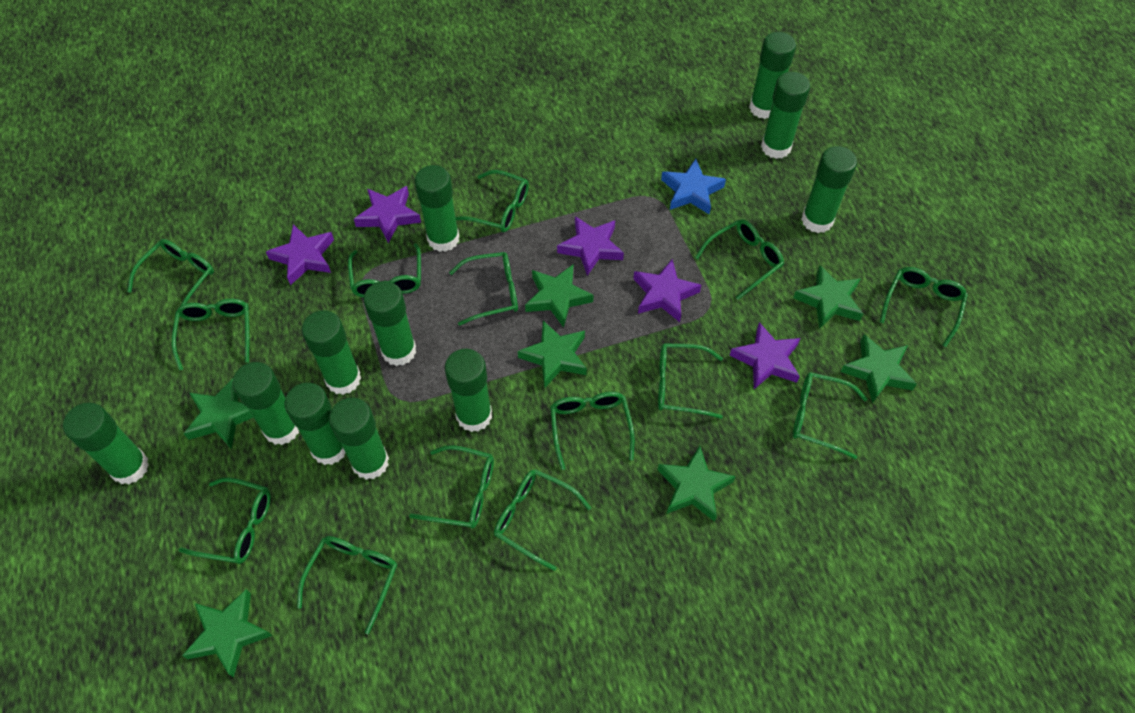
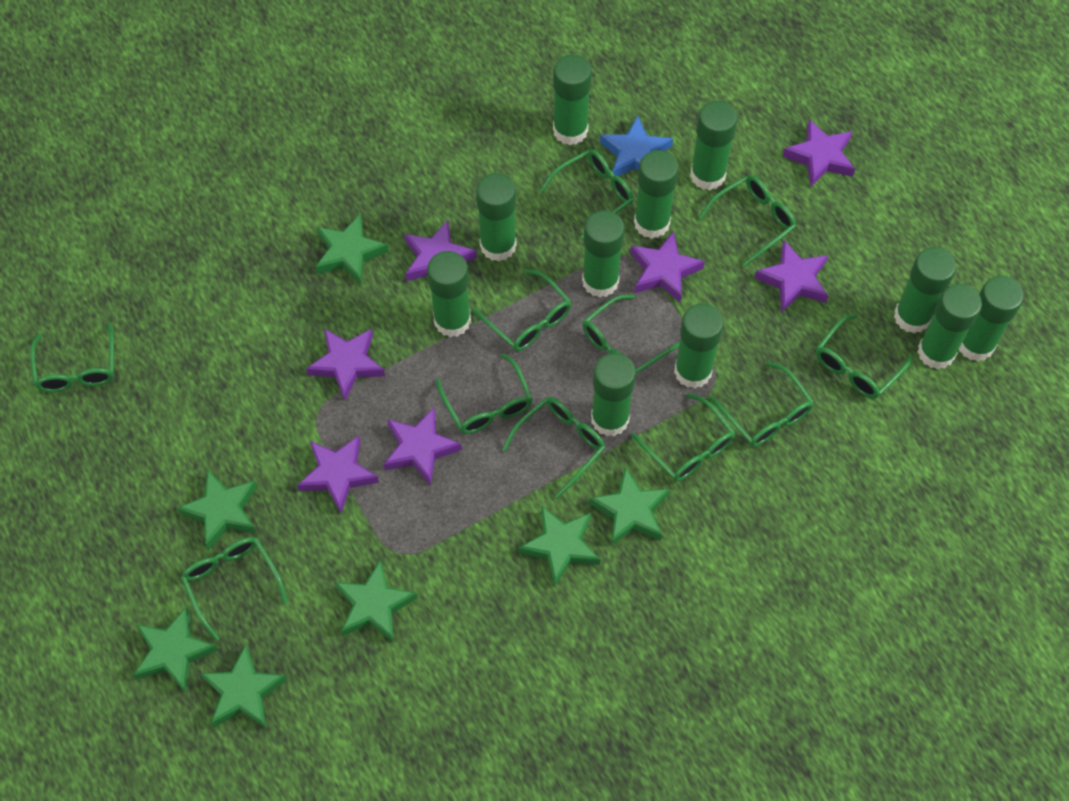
green glasses: 14 -> 11
purple star: 5 -> 7

